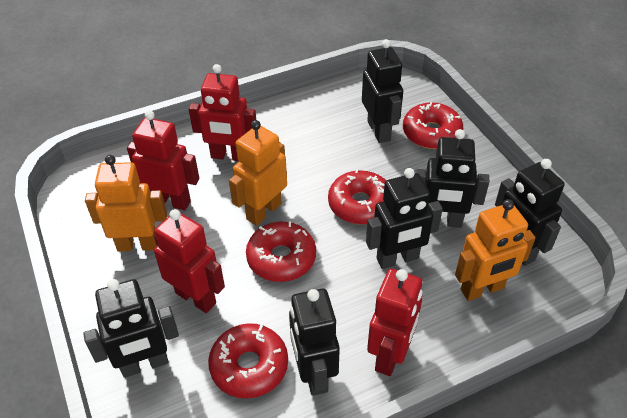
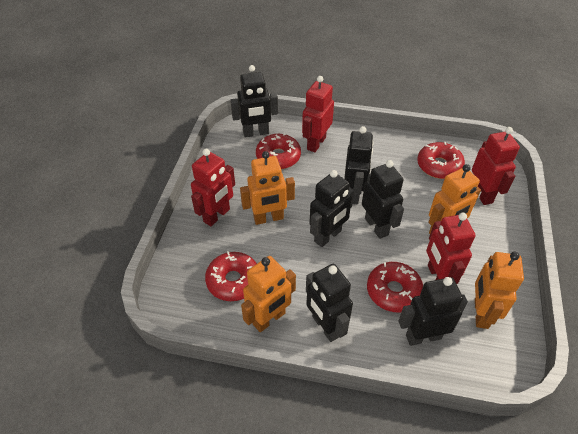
orange robot: 3 -> 4

